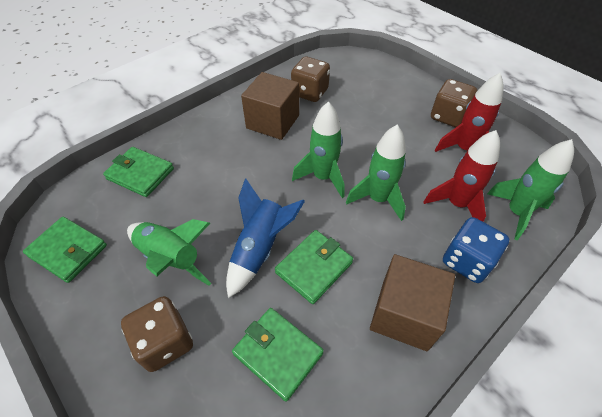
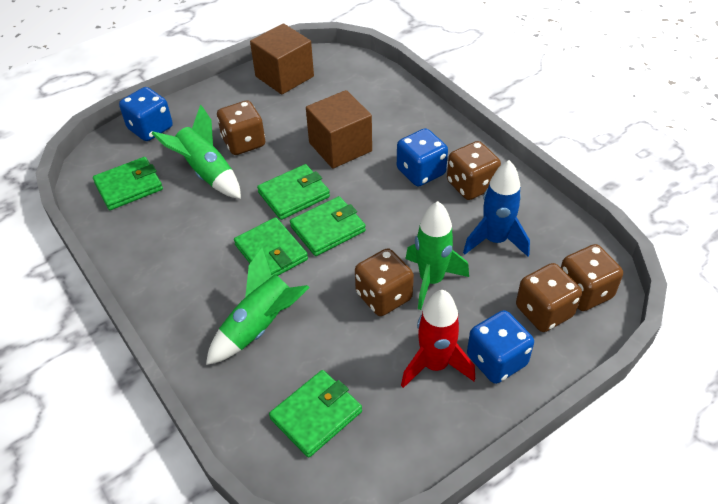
blue dice: 1 -> 3
brown dice: 3 -> 5
green rocket: 4 -> 3
green wallet: 4 -> 5
red rocket: 2 -> 1

